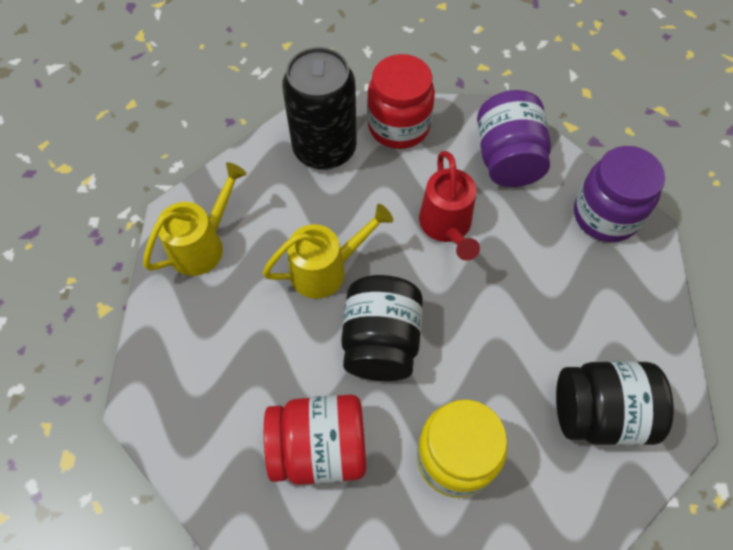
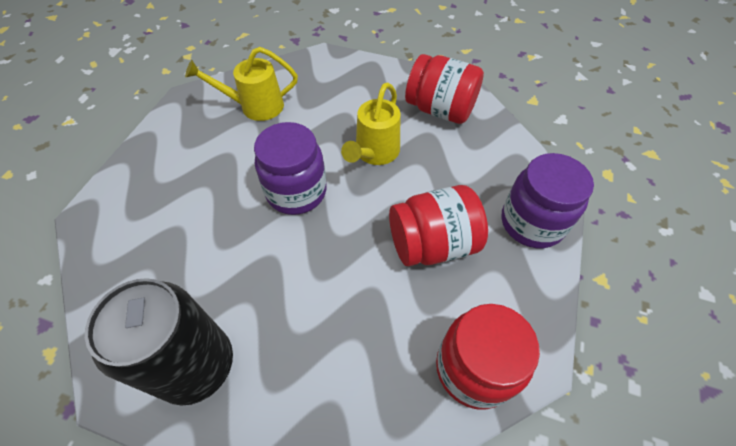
black jar: 2 -> 0
red jar: 2 -> 3
red watering can: 1 -> 0
yellow jar: 1 -> 0

